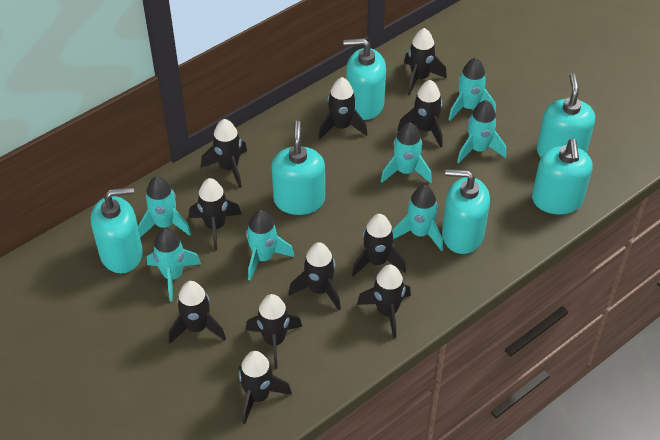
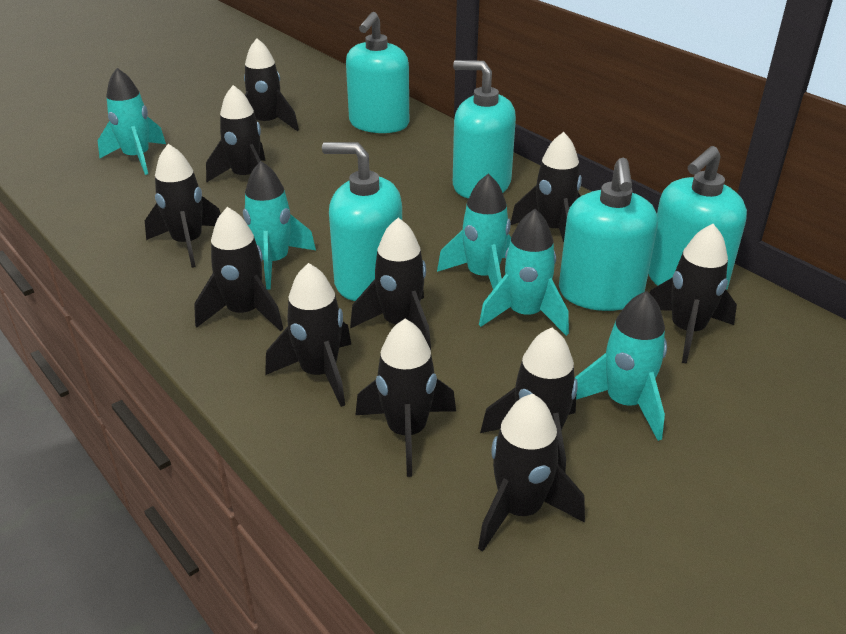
turquoise rocket: 7 -> 5
turquoise soap dispenser: 6 -> 5

